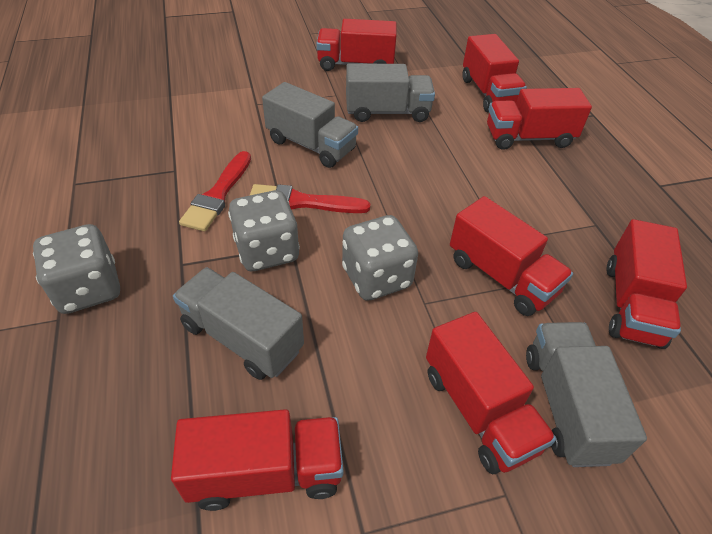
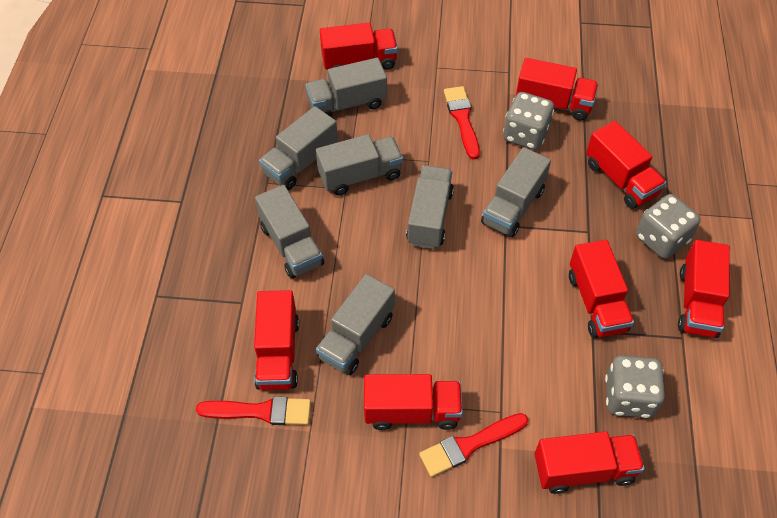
grey truck: 4 -> 7
red brush: 2 -> 3
red truck: 7 -> 8

